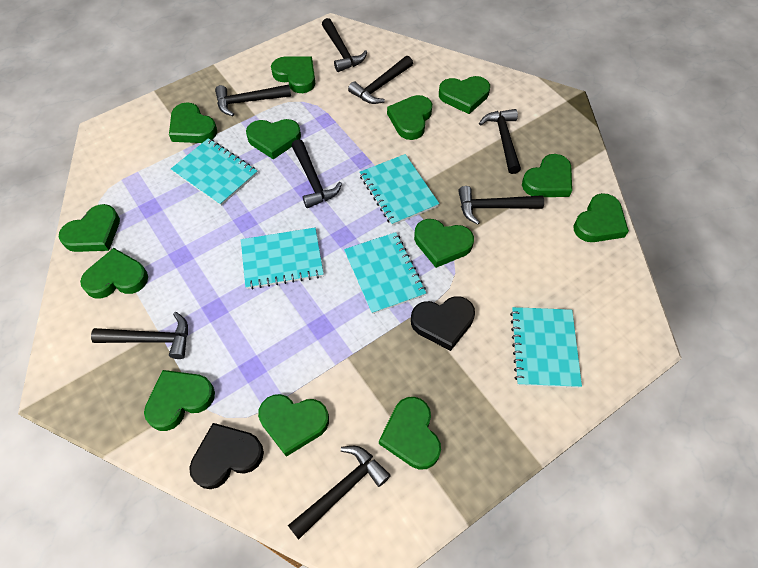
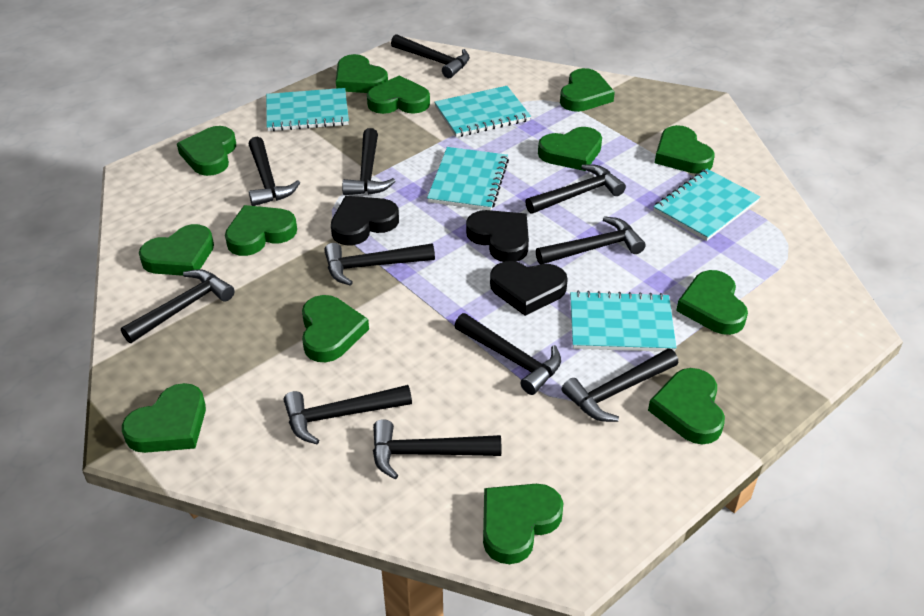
black hammer: 8 -> 11
black heart: 2 -> 3

